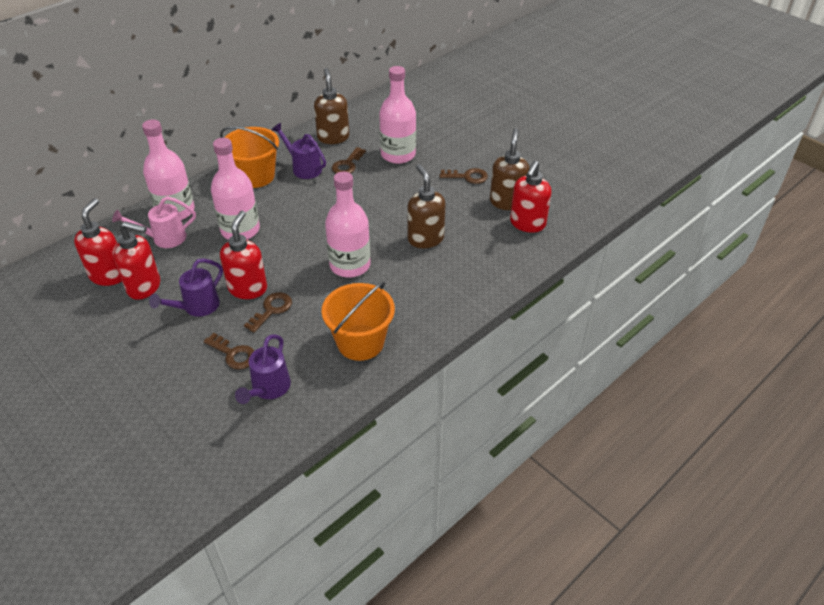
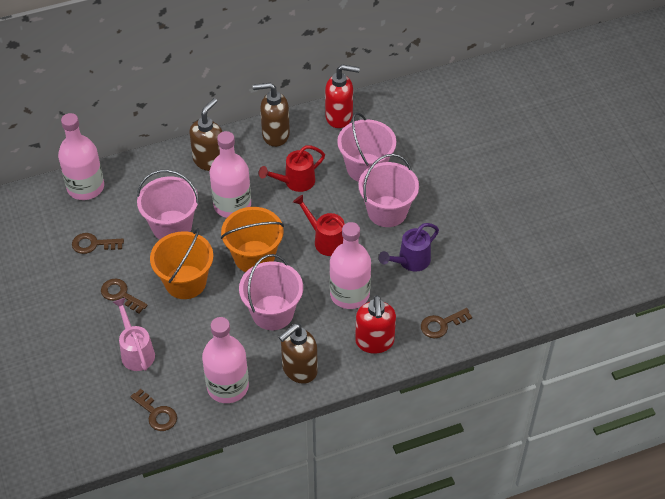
pink bucket: 0 -> 4
purple watering can: 3 -> 1
red soap dispenser: 4 -> 2
red watering can: 0 -> 2

